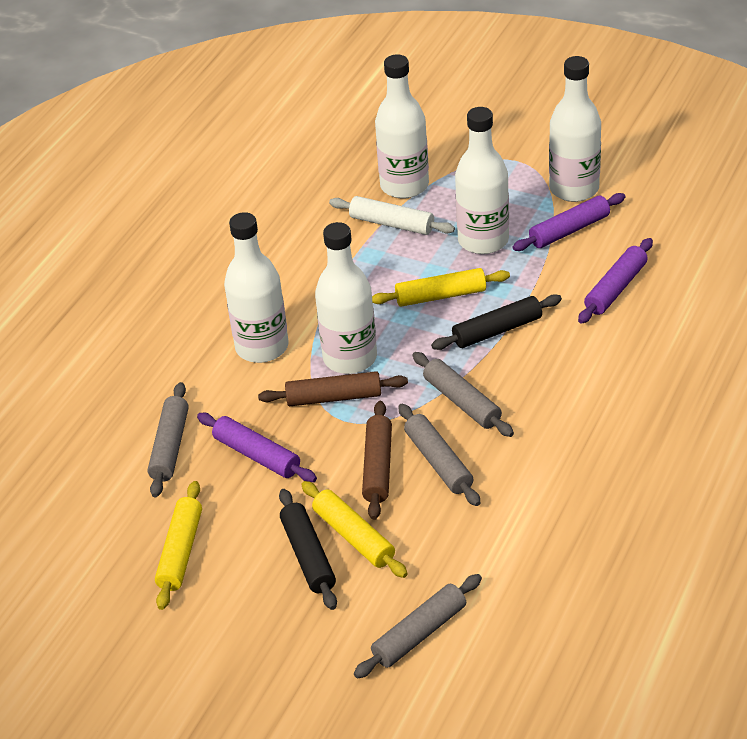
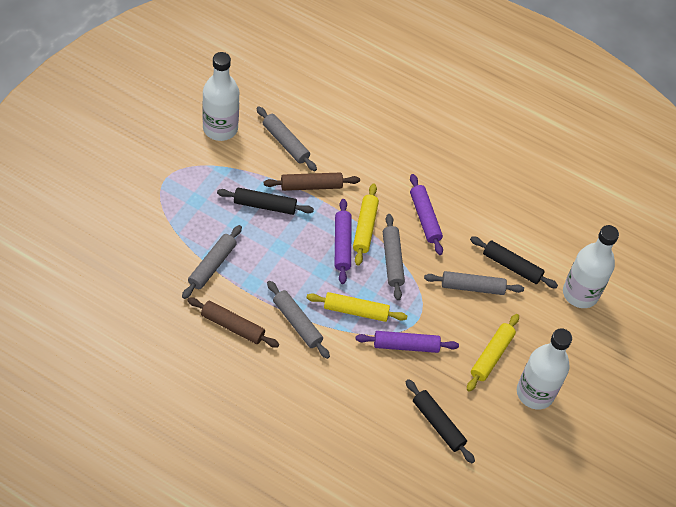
black rolling pin: 2 -> 3
grey rolling pin: 4 -> 5
white bottle: 5 -> 3
white rolling pin: 1 -> 0

